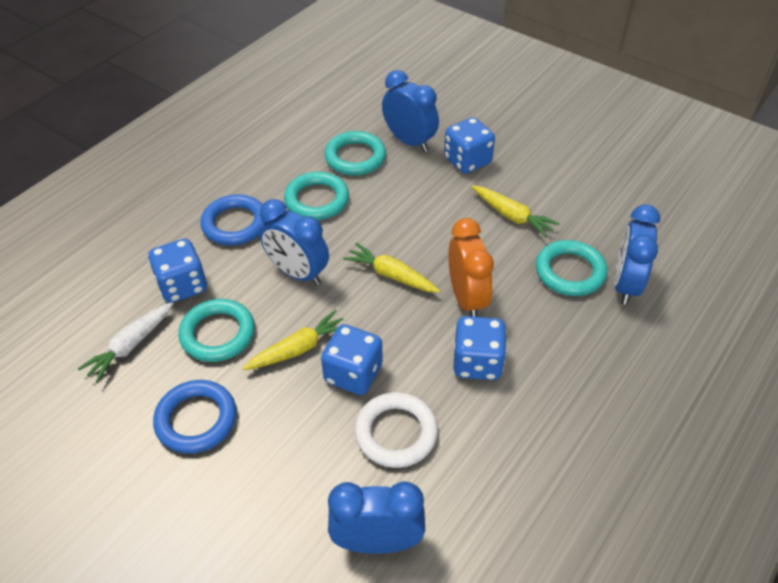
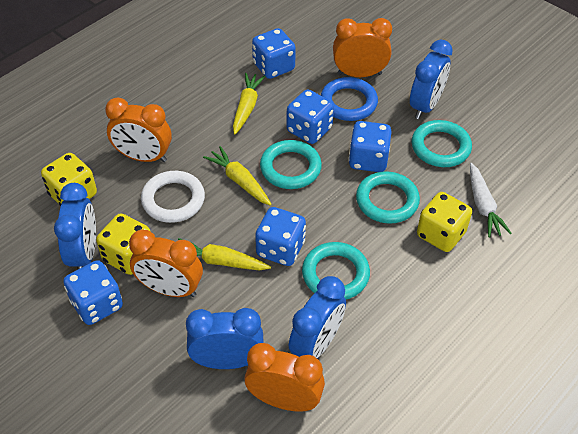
blue dice: 4 -> 5
blue ring: 2 -> 1
orange clock: 1 -> 4
yellow dice: 0 -> 3

